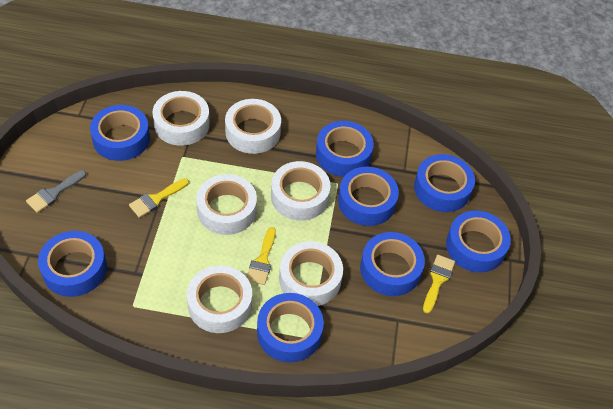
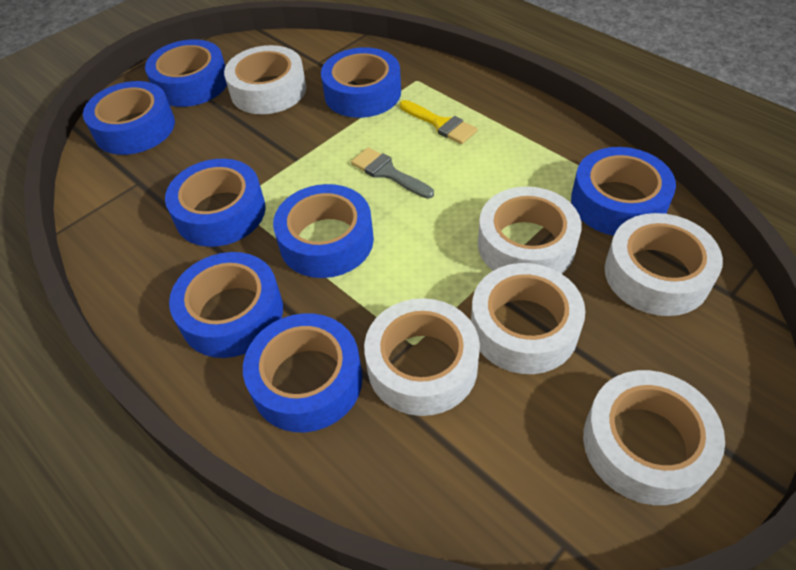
yellow brush: 3 -> 1

